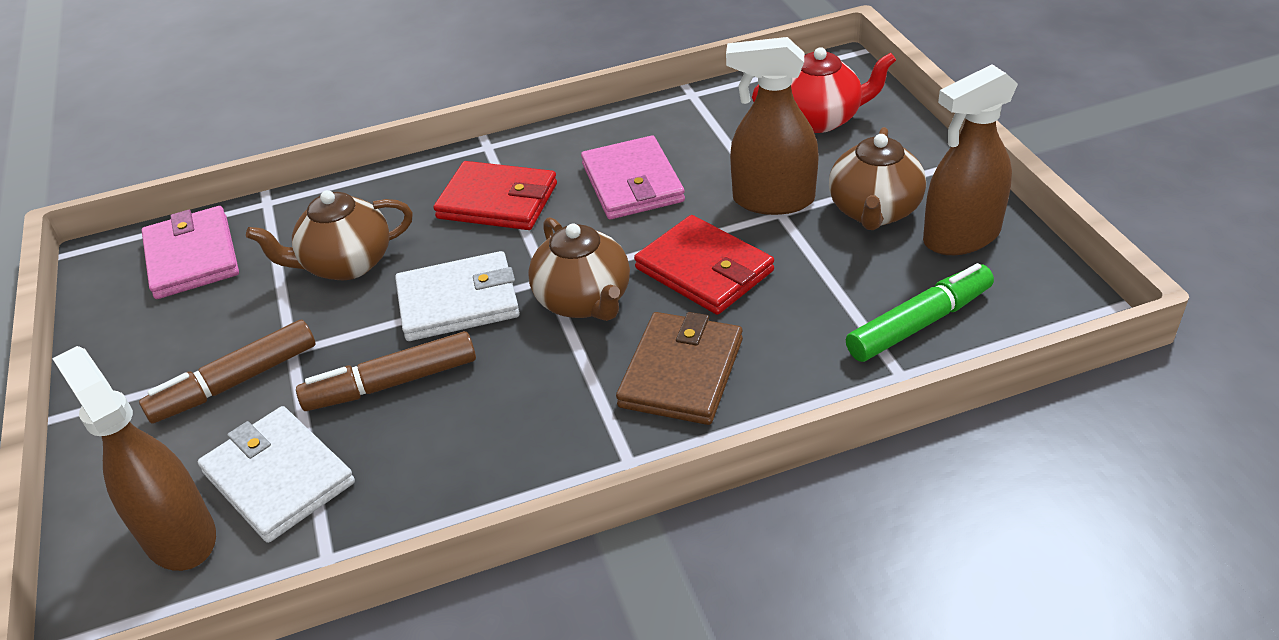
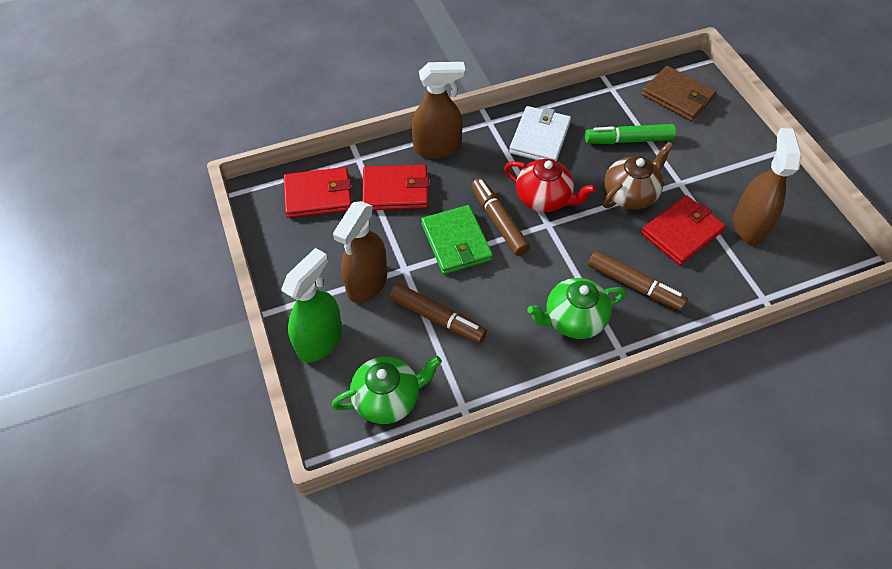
brown marker: 2 -> 3
brown teapot: 3 -> 1
green spray bottle: 0 -> 1
green teapot: 0 -> 2
green wallet: 0 -> 1
pink wallet: 2 -> 0
red wallet: 2 -> 3
white wallet: 2 -> 1

